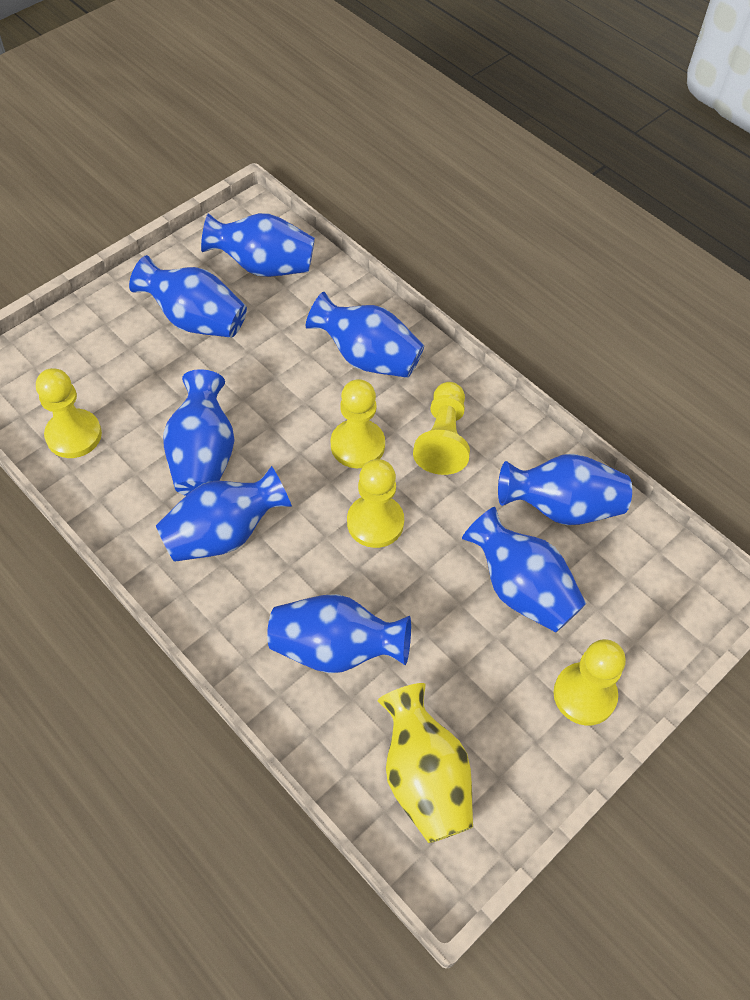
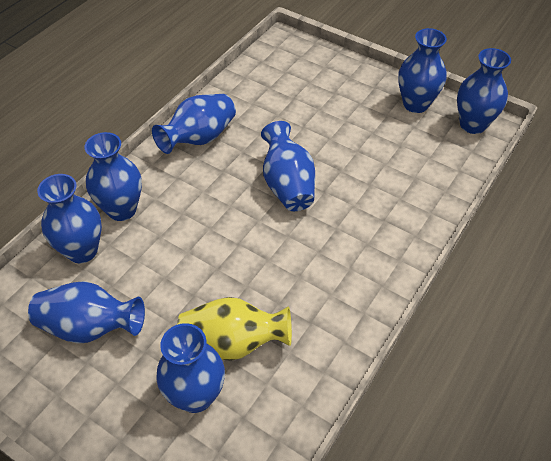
yellow pawn: 5 -> 0

